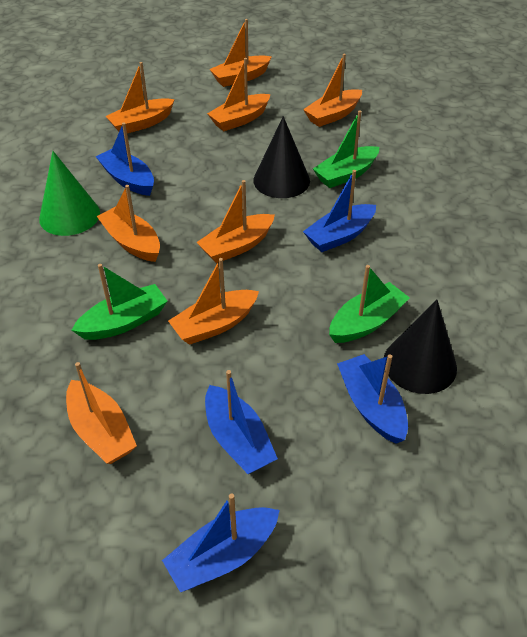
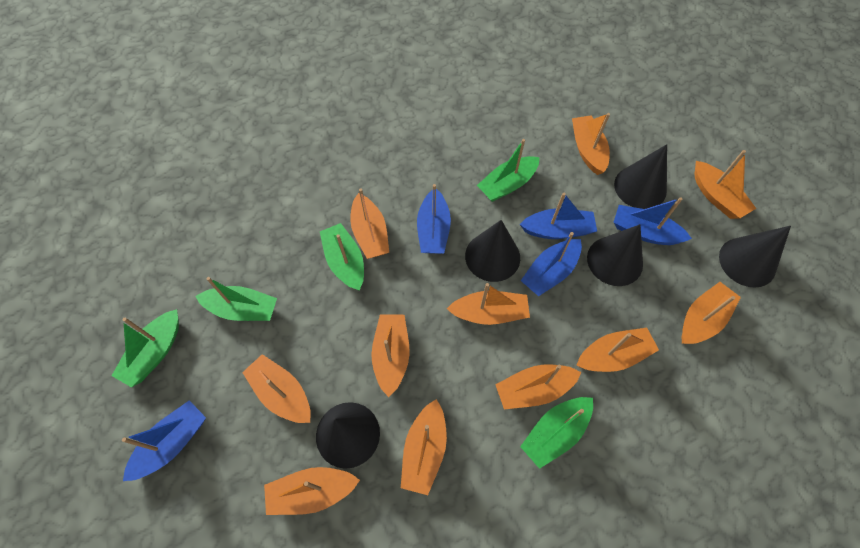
black cone: 2 -> 5
green boat: 3 -> 5
green cone: 1 -> 0
orange boat: 8 -> 11

